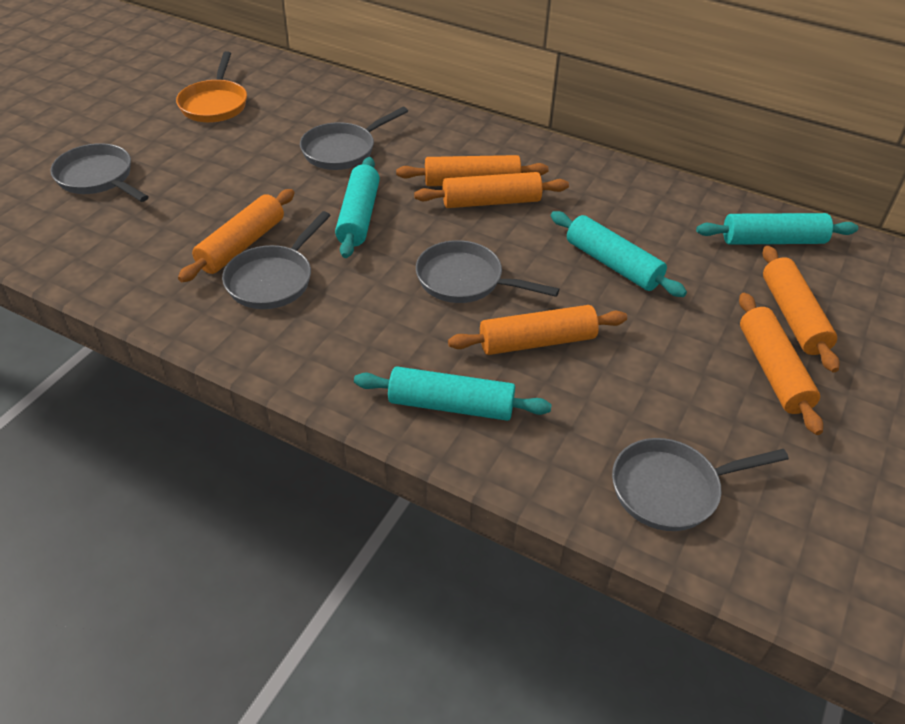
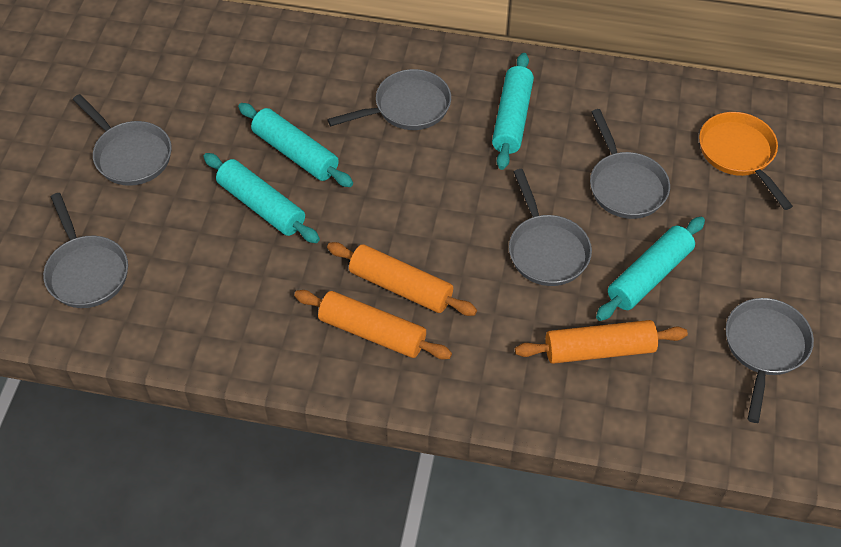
grey pan: 5 -> 6
orange rolling pin: 6 -> 3

